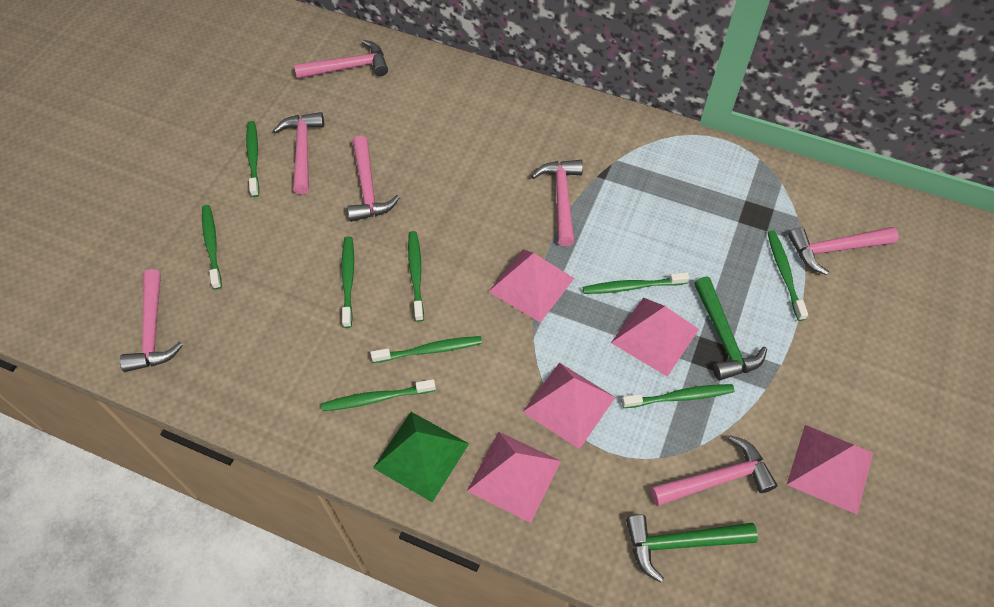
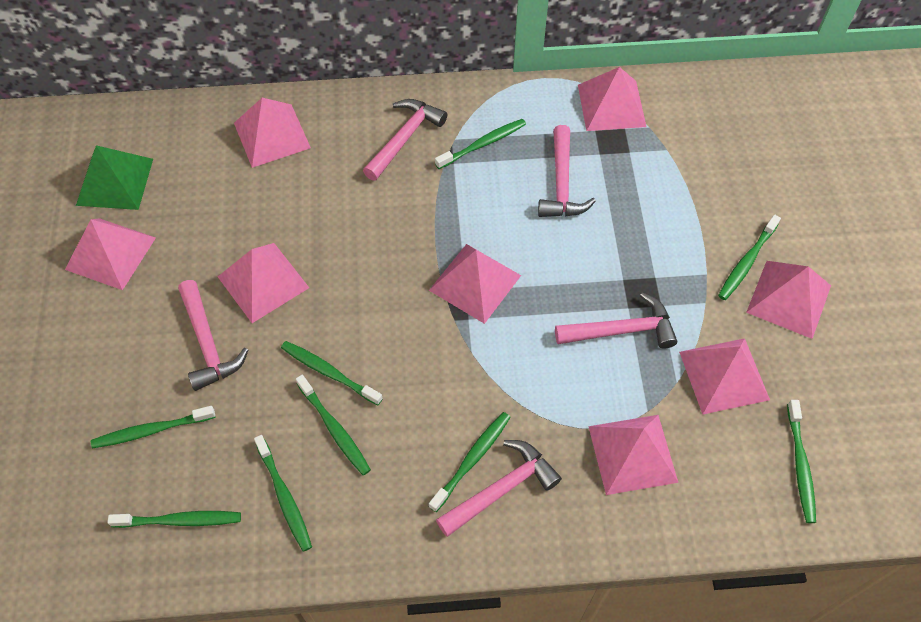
green hammer: 2 -> 0
pink hammer: 7 -> 5
pink pyramid: 5 -> 8

